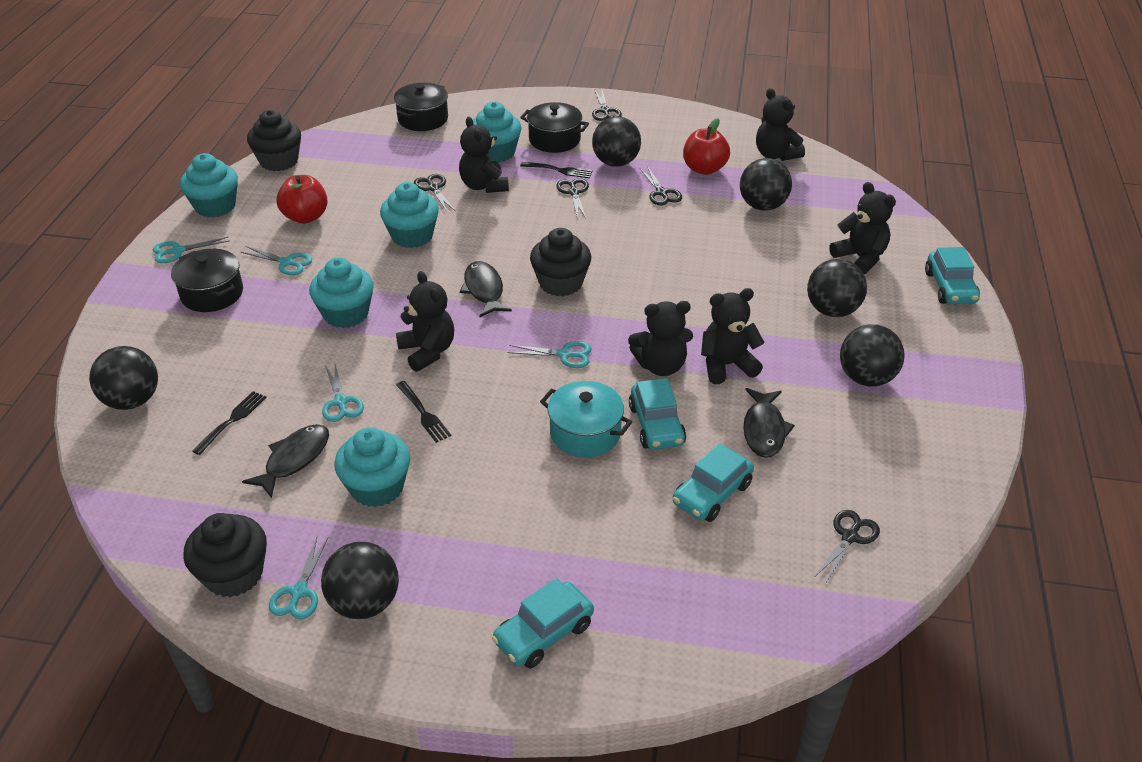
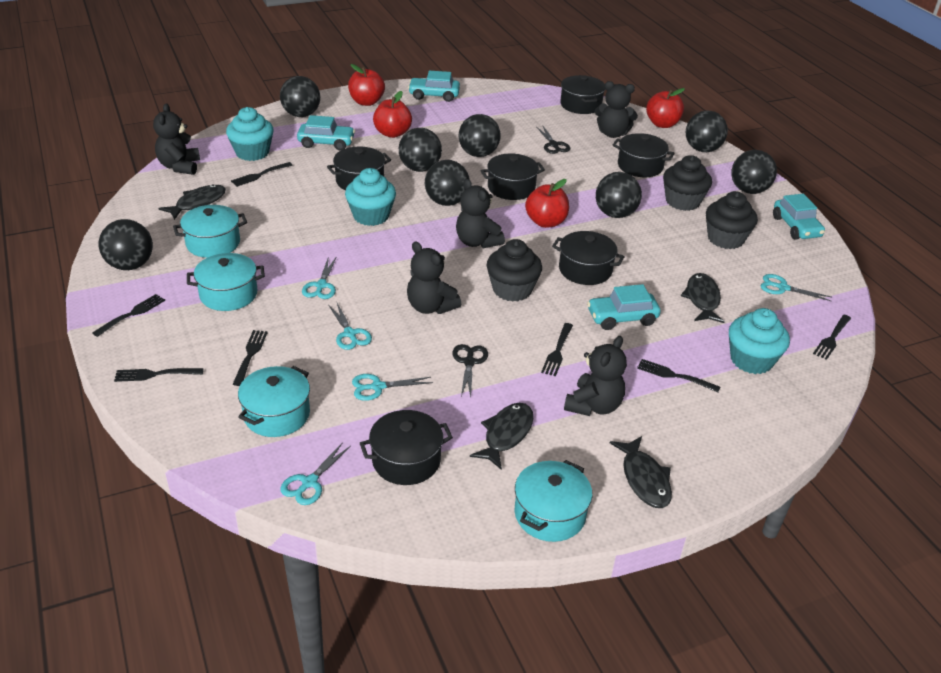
black ball: 6 -> 8
black fish: 3 -> 4
black fork: 3 -> 7
black pot: 3 -> 6
black scissors: 5 -> 2
black teddy bear: 6 -> 5
red apple: 2 -> 4
turquoise cupcake: 5 -> 3
turquoise pot: 1 -> 4

